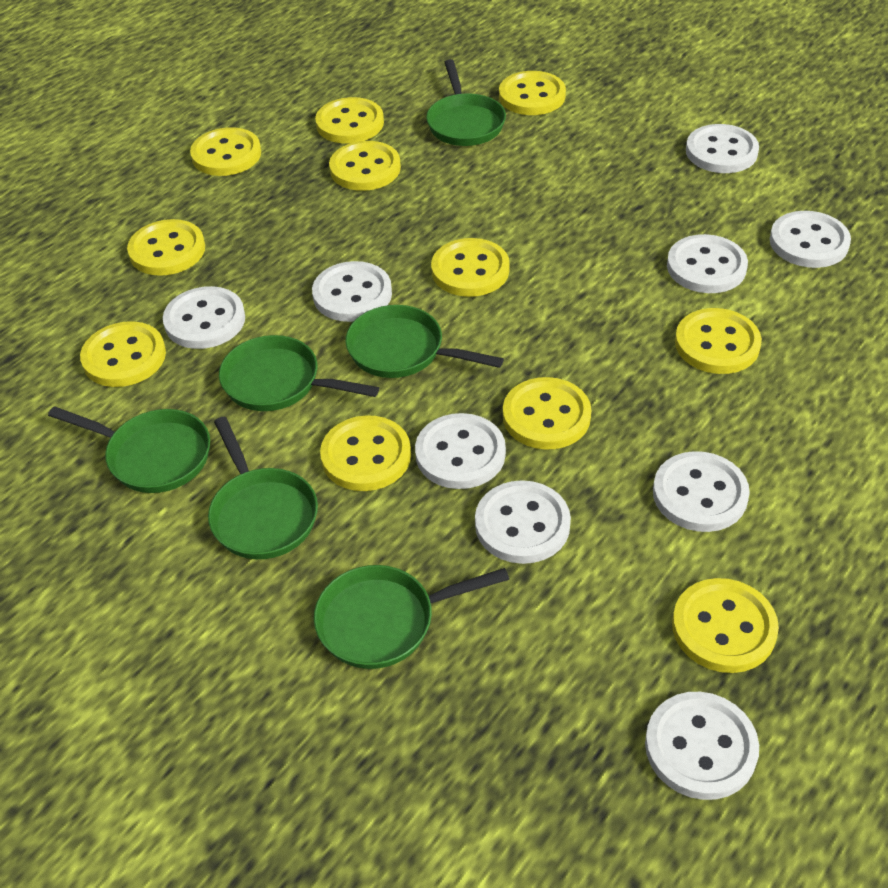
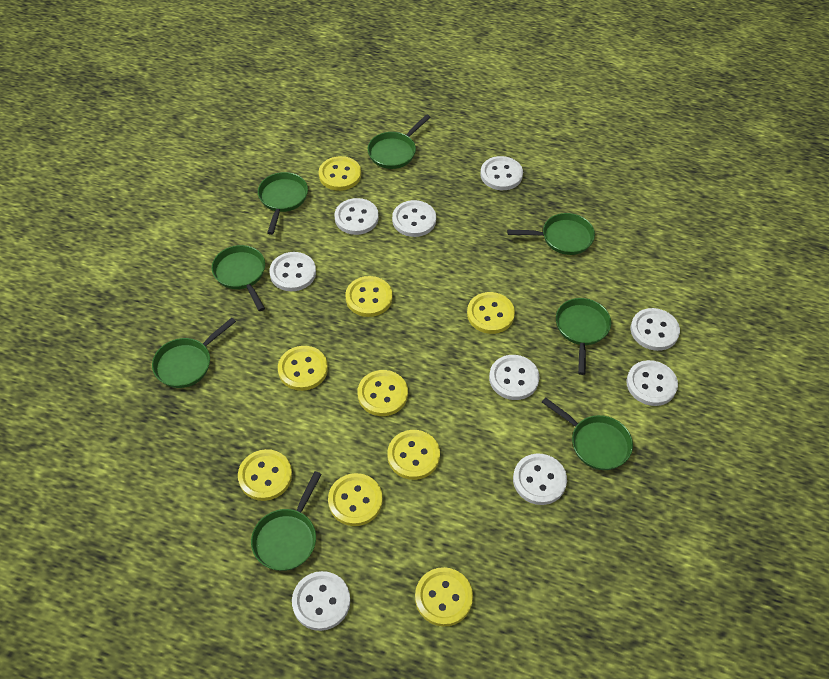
green pan: 6 -> 8
yellow button: 11 -> 9

